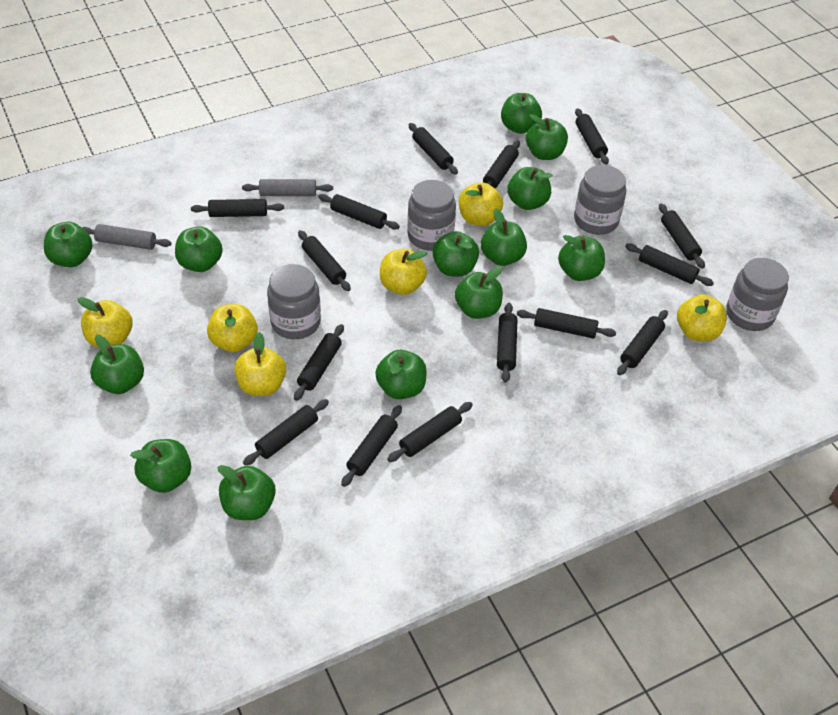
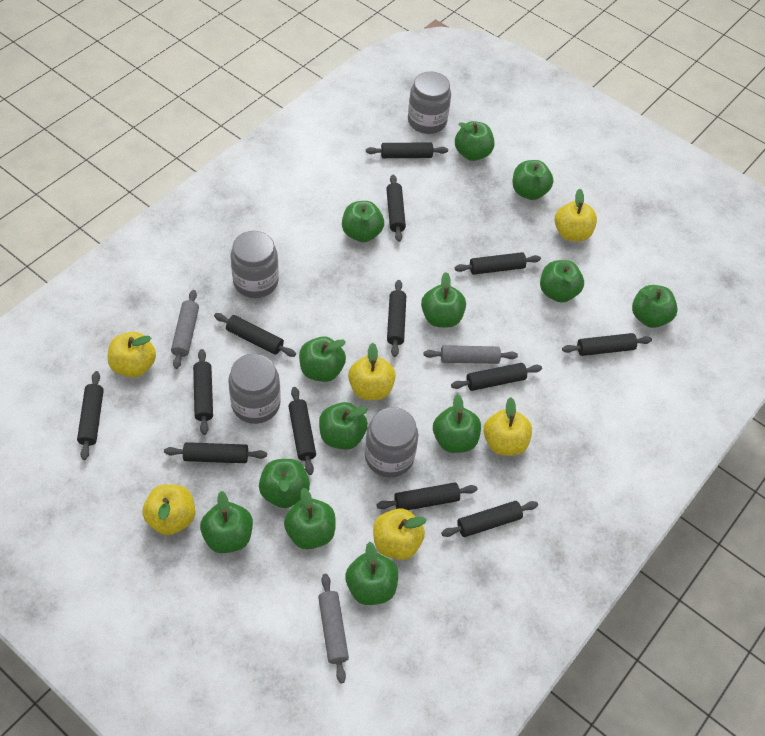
black rolling pin: 15 -> 13
grey rolling pin: 2 -> 3

